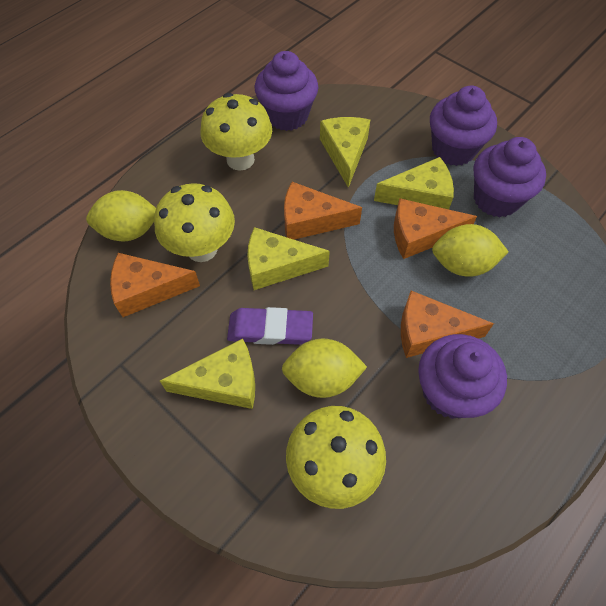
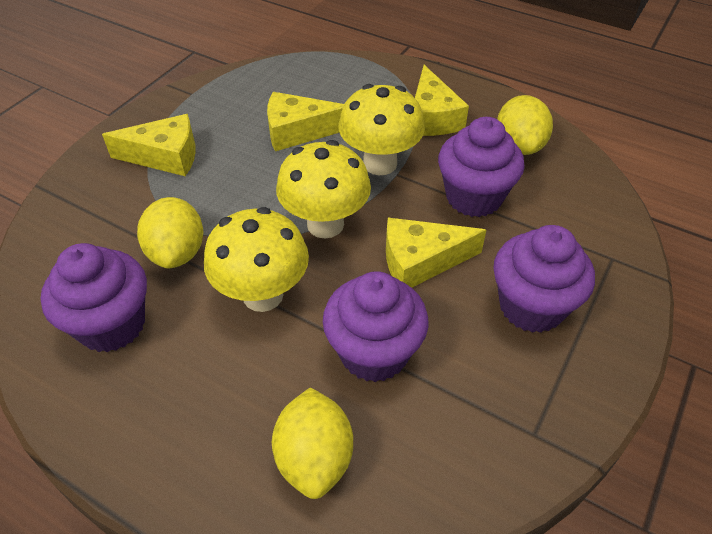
orange cheese: 4 -> 0
purple eraser: 1 -> 0

